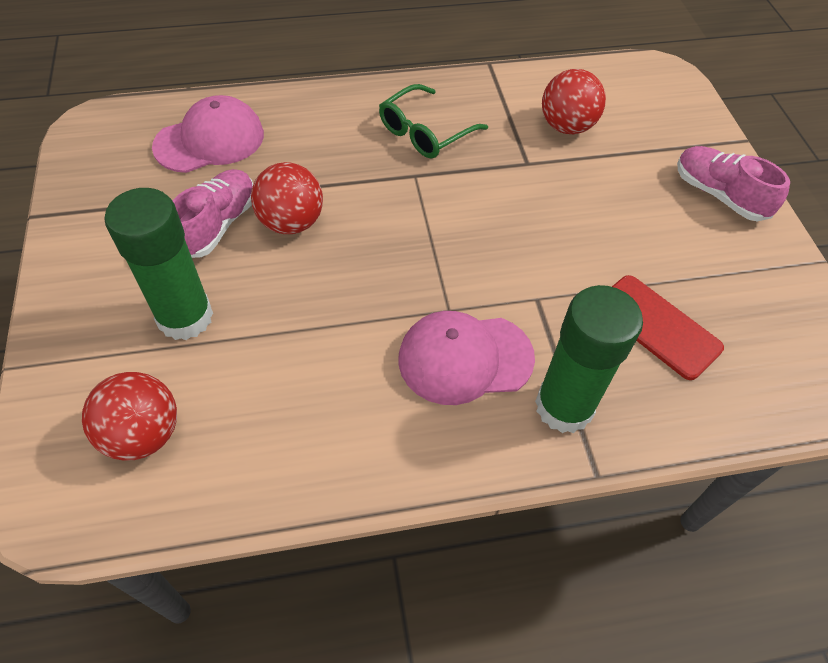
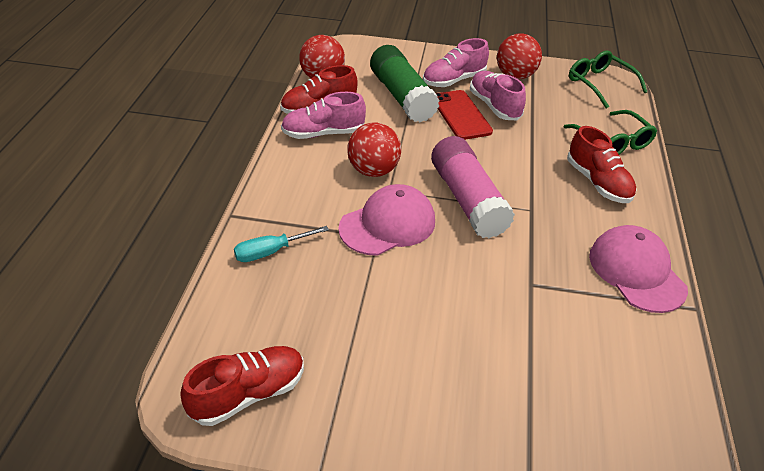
green glasses: 1 -> 2
green glue stick: 2 -> 1
pink glue stick: 0 -> 1
pink shoe: 2 -> 3
red shoe: 0 -> 3
turquoise screwdriver: 0 -> 1

